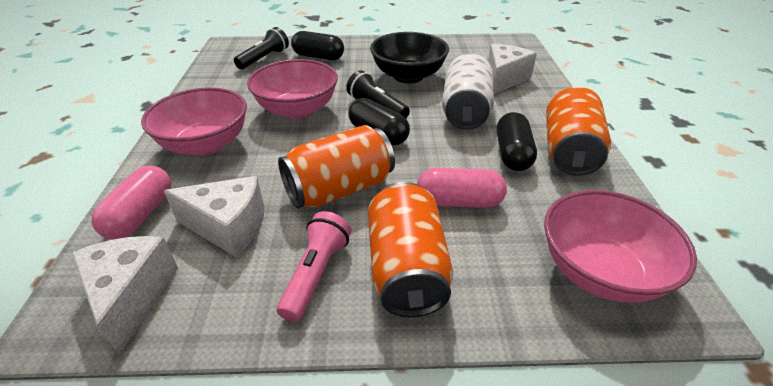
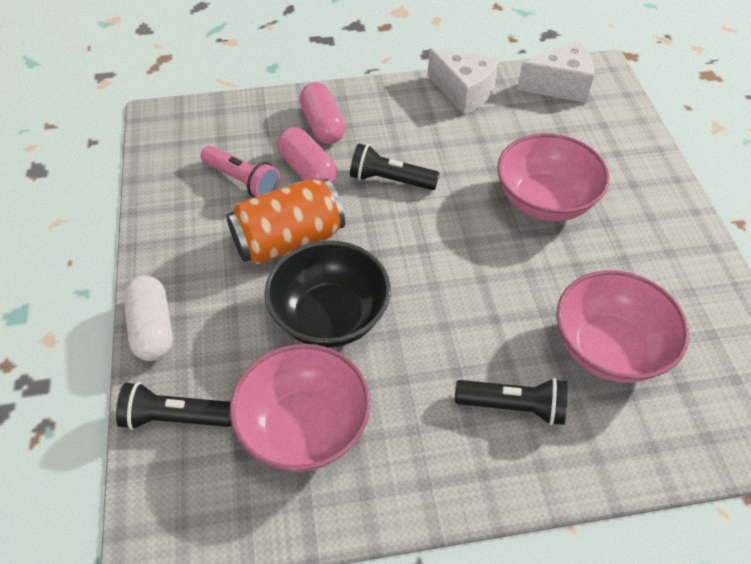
black capsule: 3 -> 0
black flashlight: 2 -> 3
orange can: 3 -> 1
white can: 1 -> 0
white capsule: 0 -> 1
white cheese: 3 -> 2

